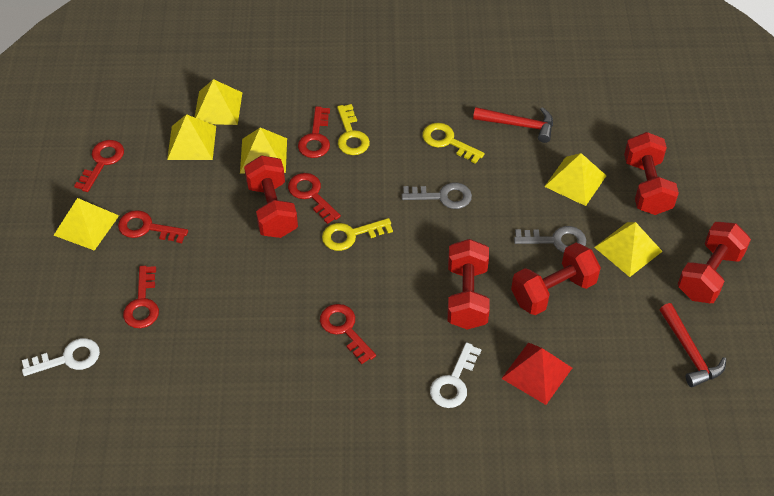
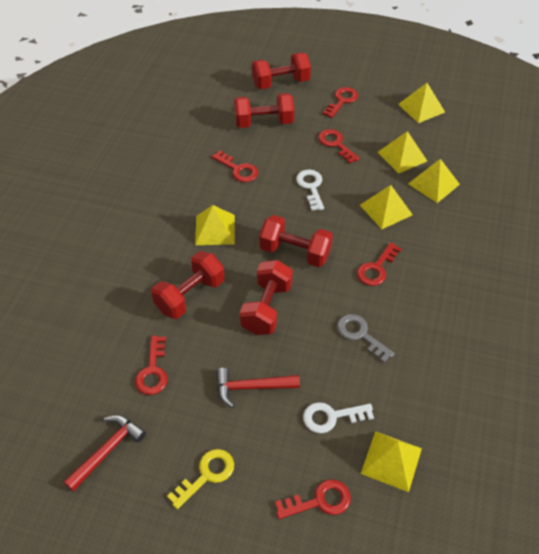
grey key: 2 -> 1
red pyramid: 1 -> 0
yellow key: 3 -> 1

